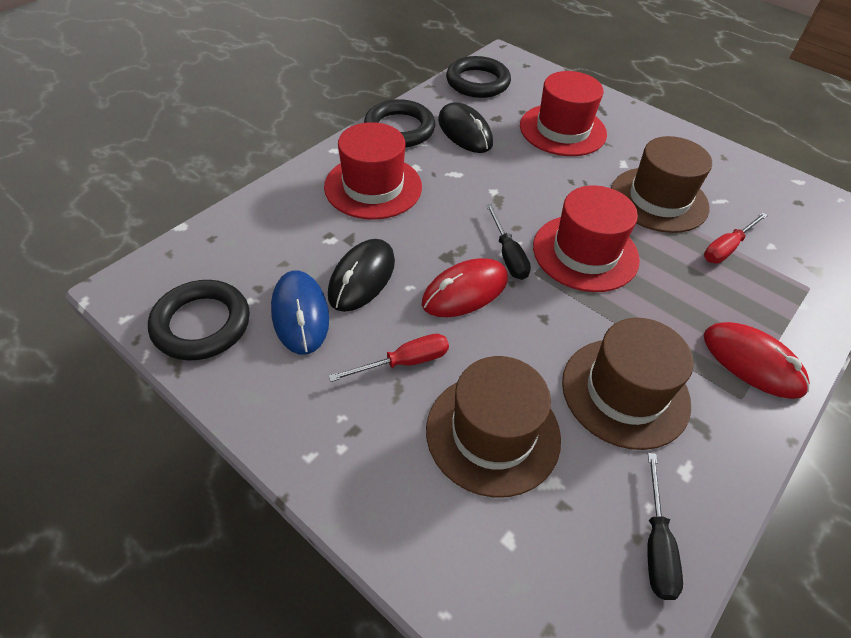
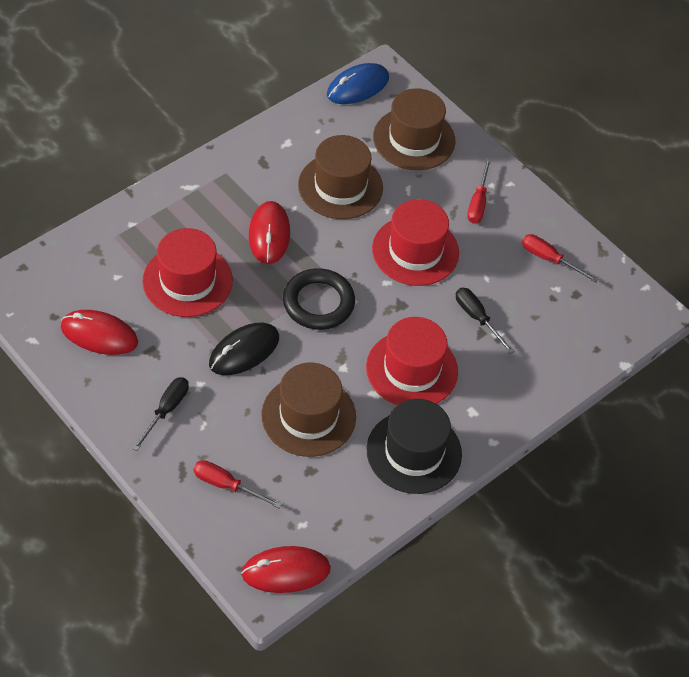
black hat: 0 -> 1
black mouse: 2 -> 1
black ring: 3 -> 1
red mouse: 2 -> 3
red screwdriver: 2 -> 3

